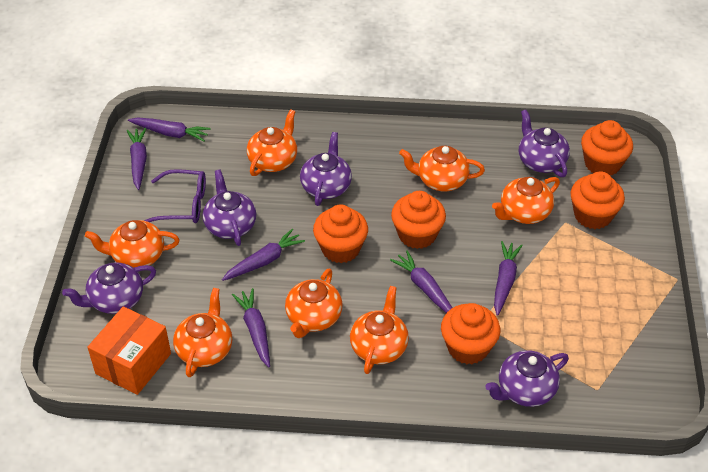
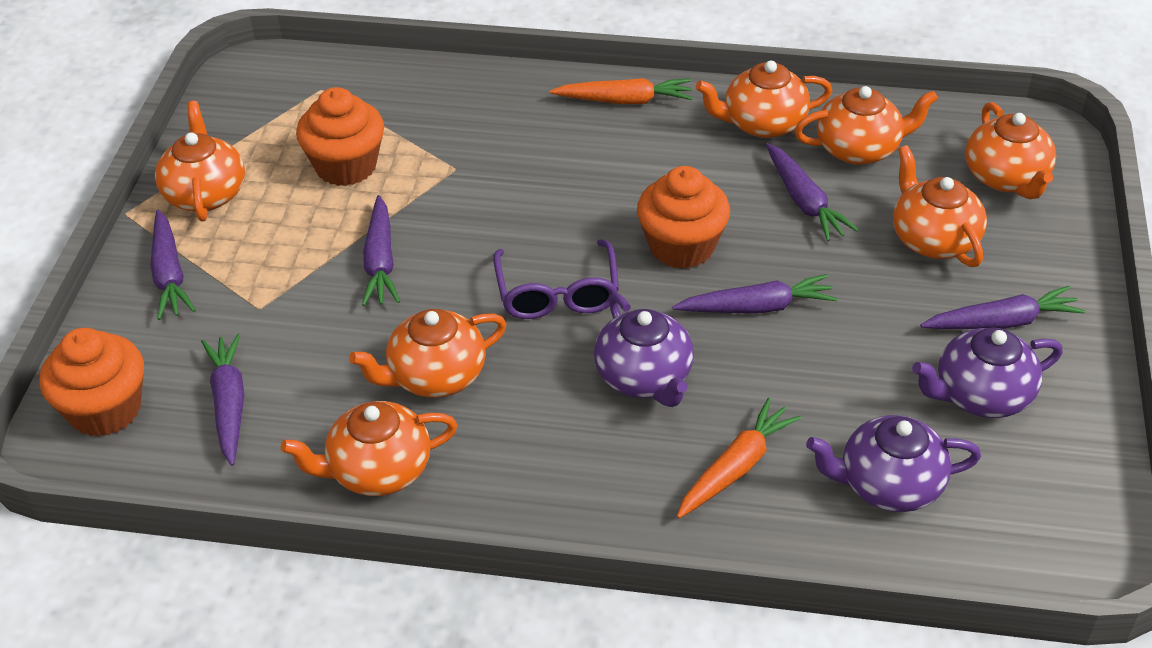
orange box: 1 -> 0
orange carrot: 0 -> 2
orange cupcake: 5 -> 3
purple teapot: 5 -> 3

